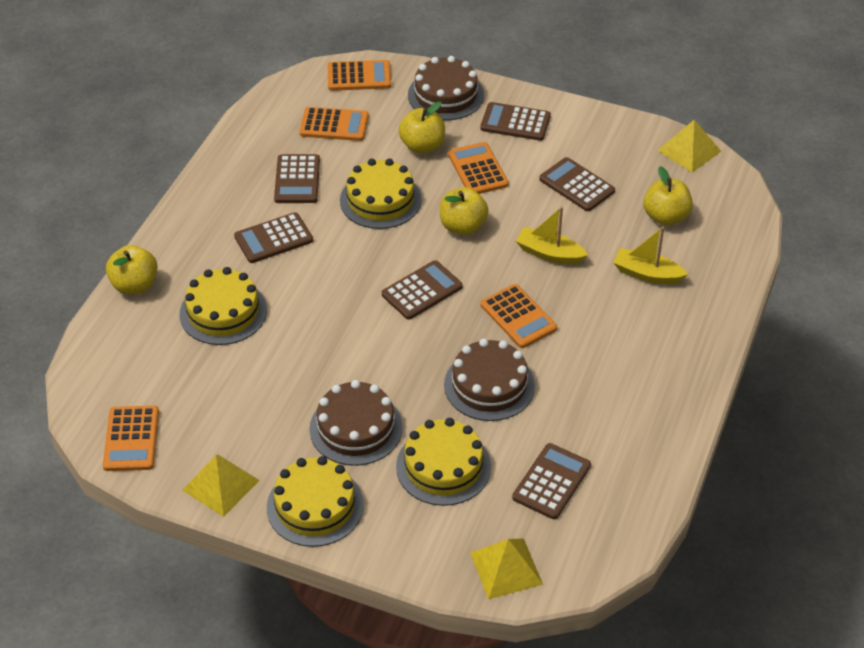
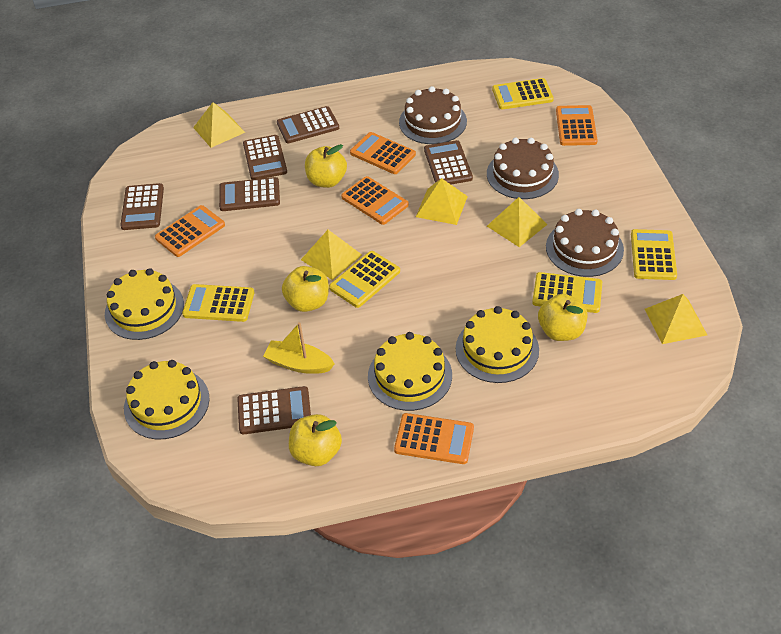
yellow boat: 2 -> 1
yellow calculator: 0 -> 5
yellow pyramid: 3 -> 5

